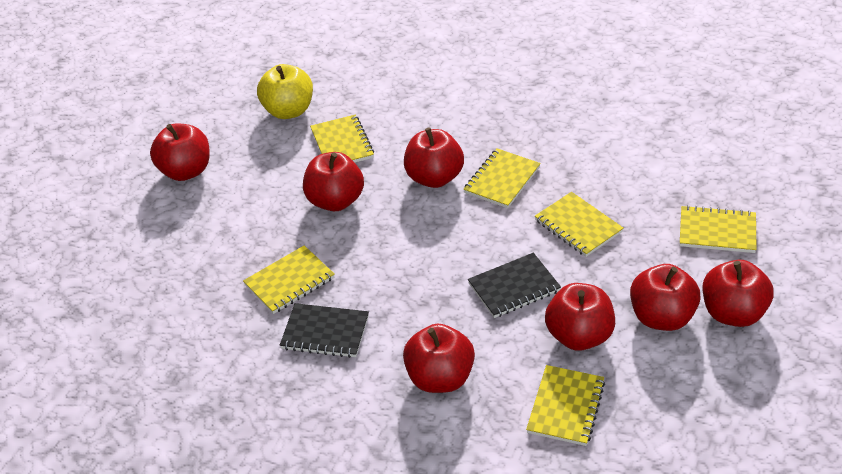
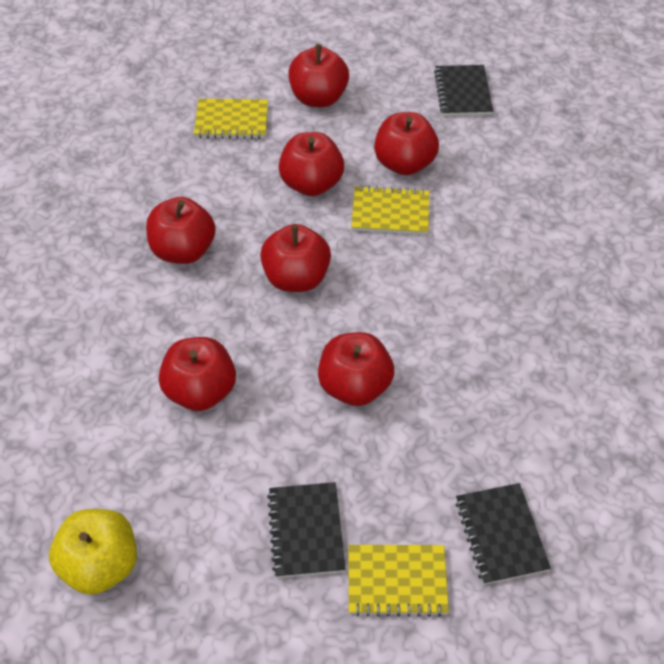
black notebook: 2 -> 3
yellow notebook: 6 -> 3

